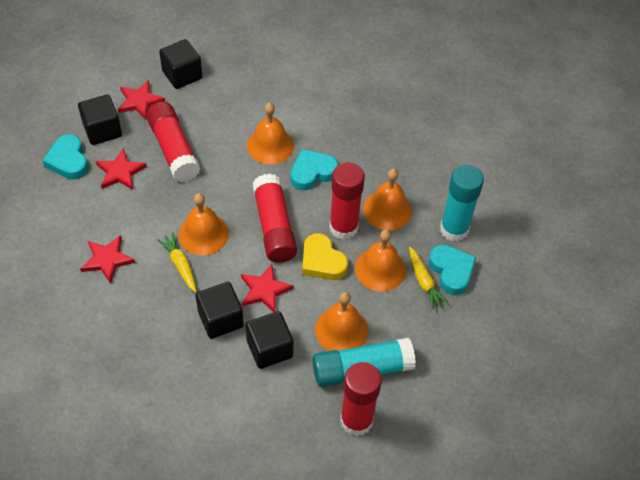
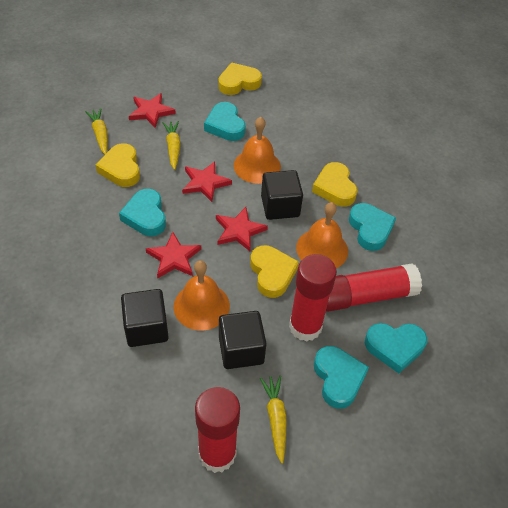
black cube: 4 -> 3
orange bell: 5 -> 3
red glue stick: 4 -> 3
turquoise glue stick: 2 -> 0
turquoise heart: 3 -> 5
yellow carrot: 2 -> 3
yellow heart: 1 -> 4

